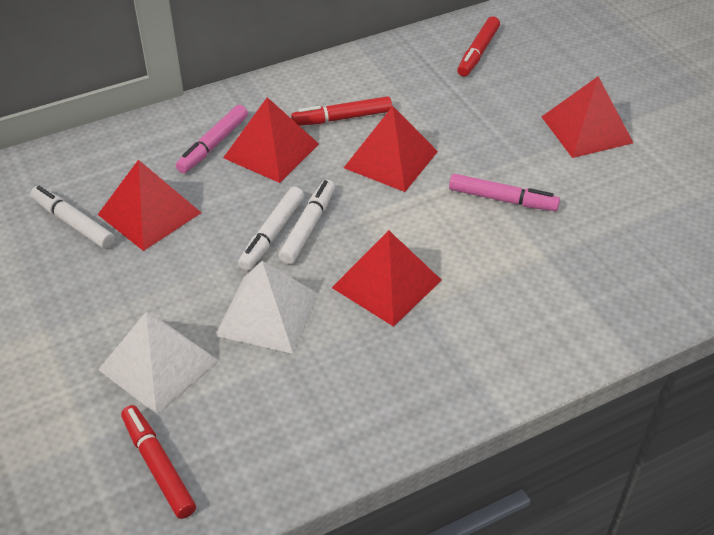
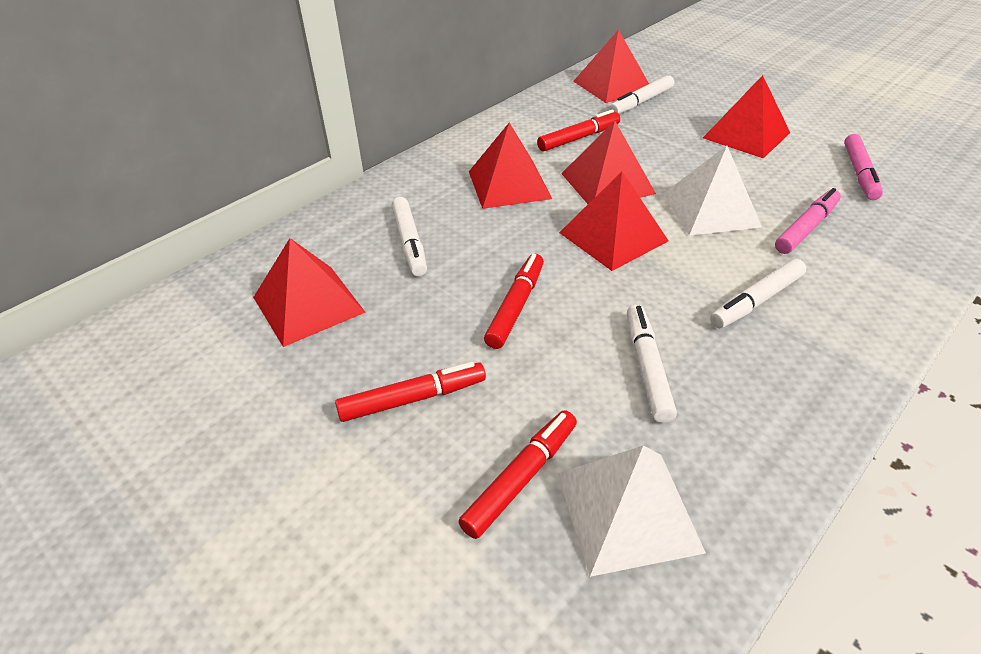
red marker: 3 -> 4
red pyramid: 5 -> 6
white marker: 3 -> 4

